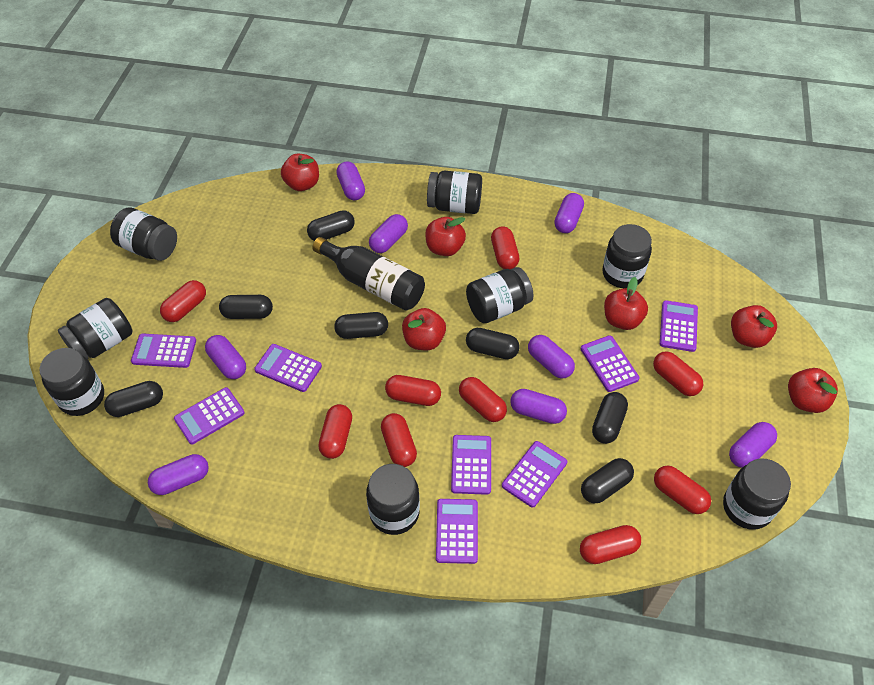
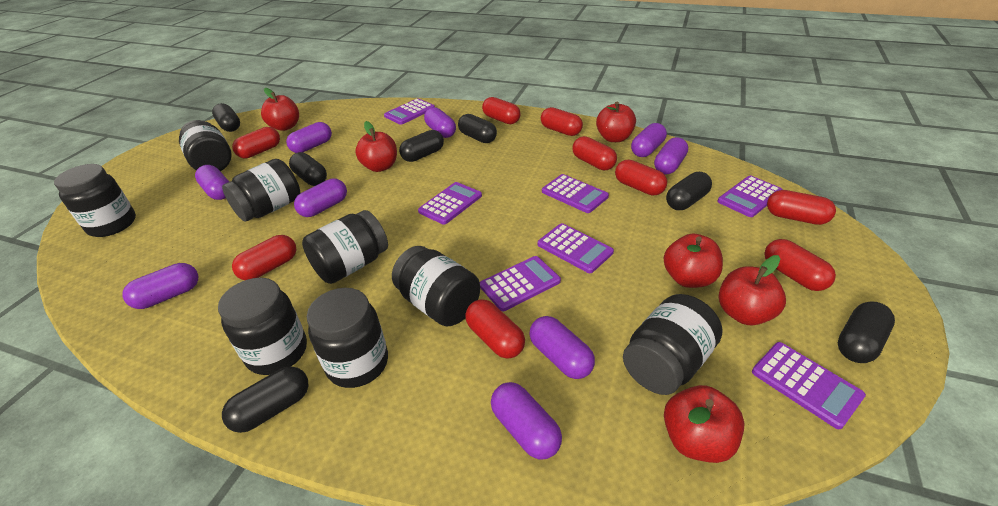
black bottle: 1 -> 0
purple calculator: 8 -> 7
purple capsule: 8 -> 9

